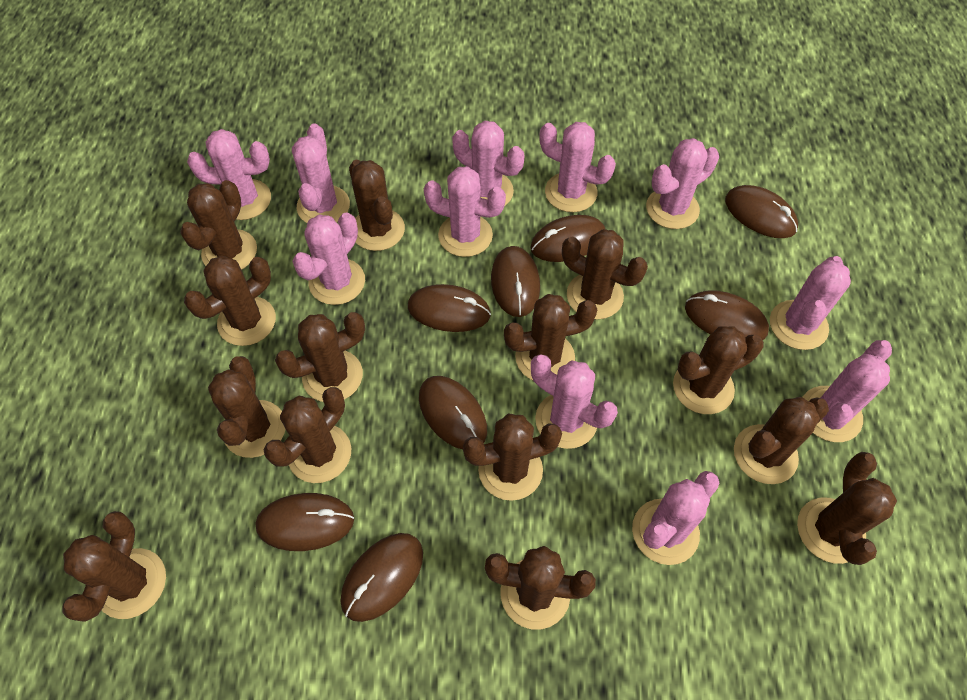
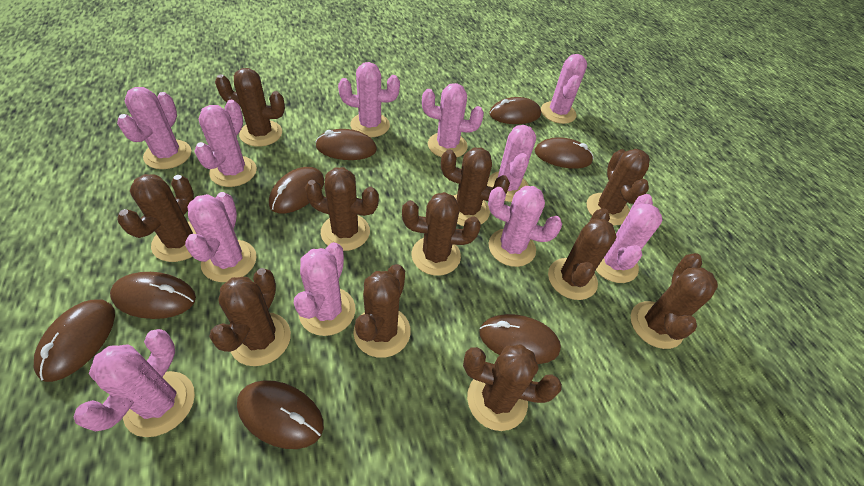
brown cactus: 14 -> 11

